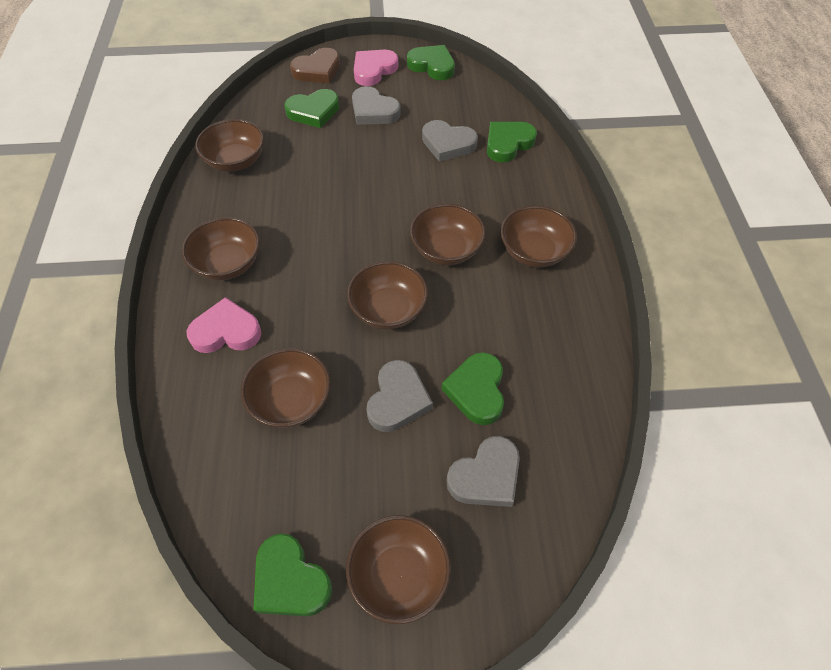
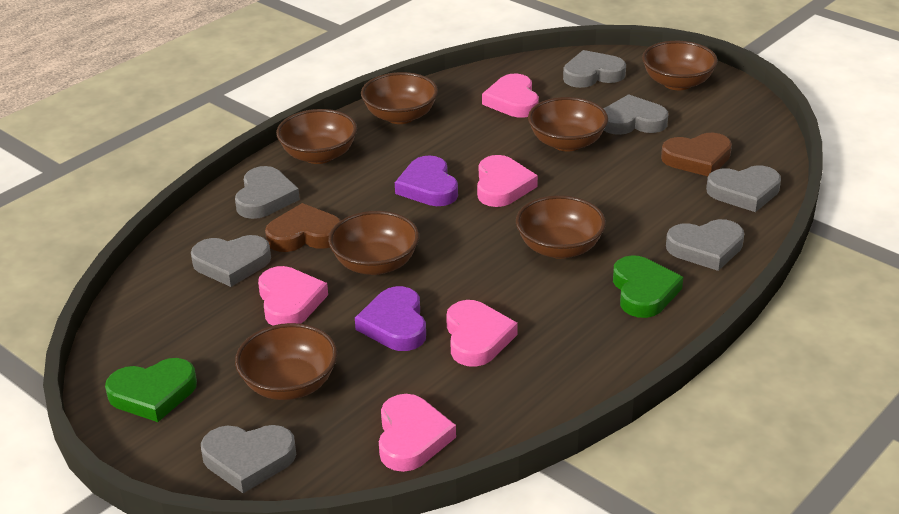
brown heart: 1 -> 2
green heart: 5 -> 2
grey heart: 4 -> 7
pink heart: 2 -> 5
purple heart: 0 -> 2

